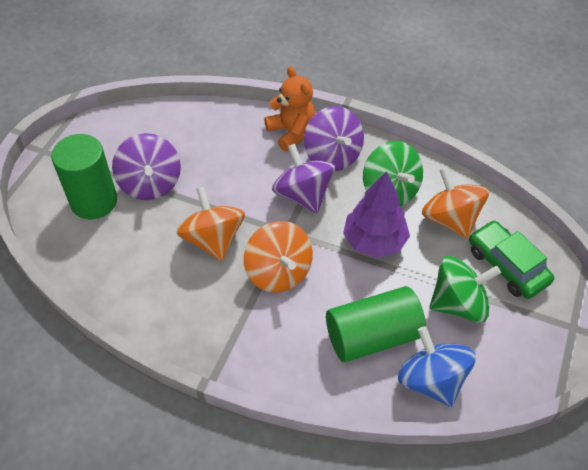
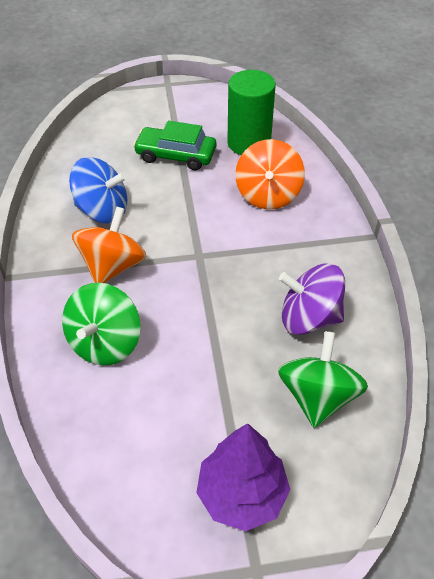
green cylinder: 2 -> 1
orange spinning top: 3 -> 2
orange teddy bear: 1 -> 0
purple spinning top: 3 -> 1

